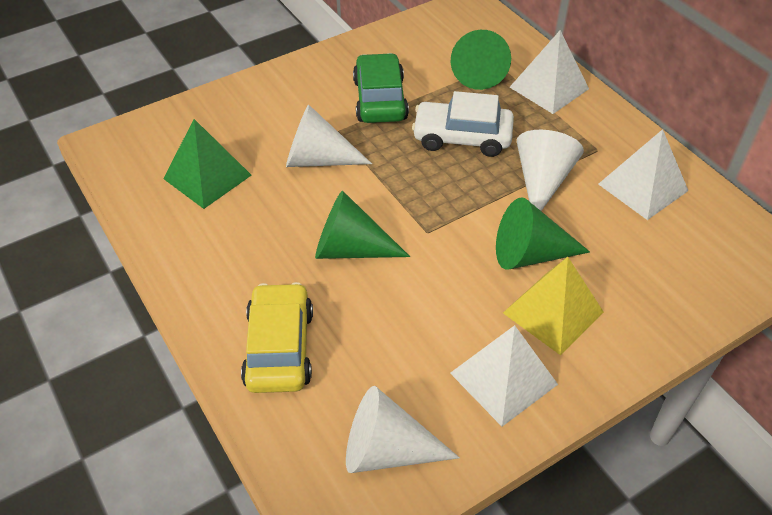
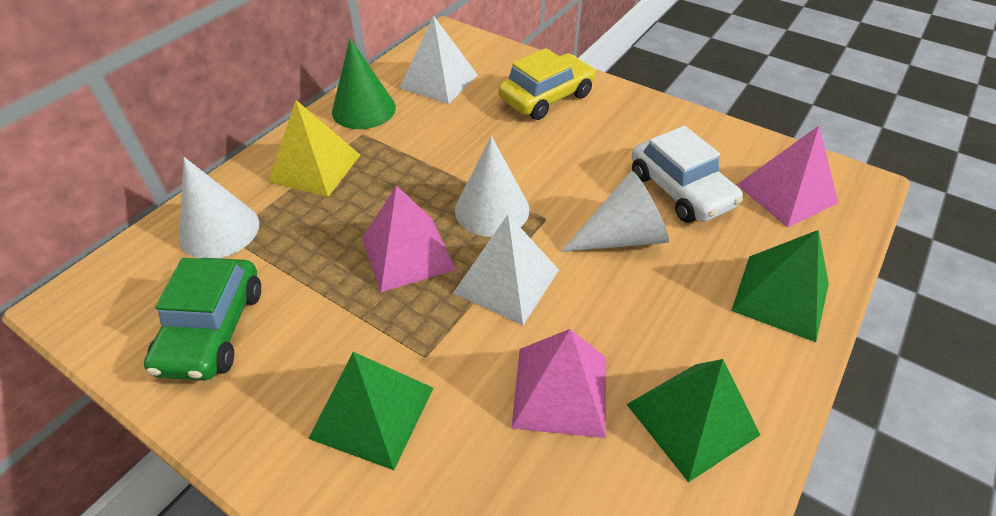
green cone: 3 -> 1
green pyramid: 1 -> 3
pink pyramid: 0 -> 3
white pyramid: 3 -> 2

